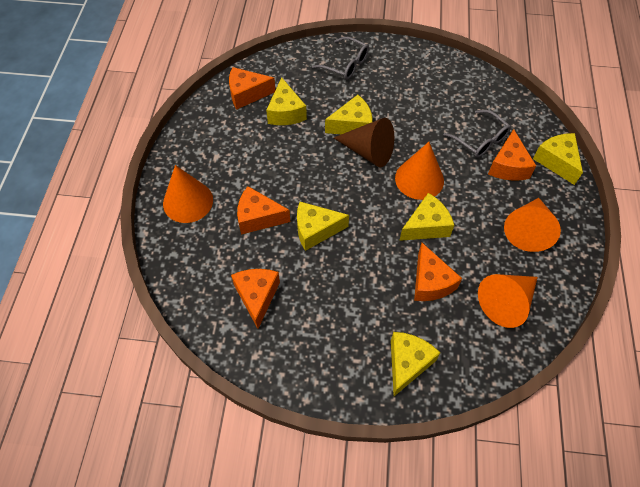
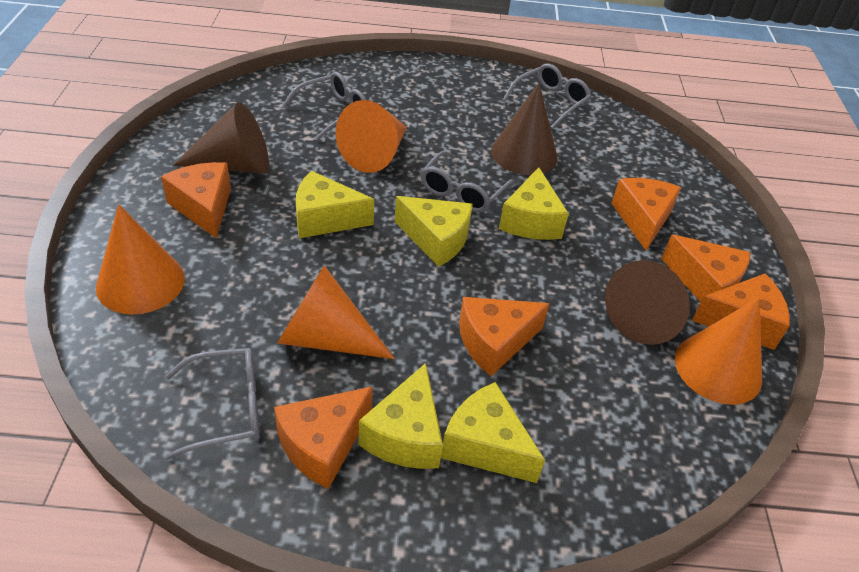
brown cone: 1 -> 3
grey glasses: 2 -> 4
orange cheese: 5 -> 6
yellow cheese: 6 -> 5

